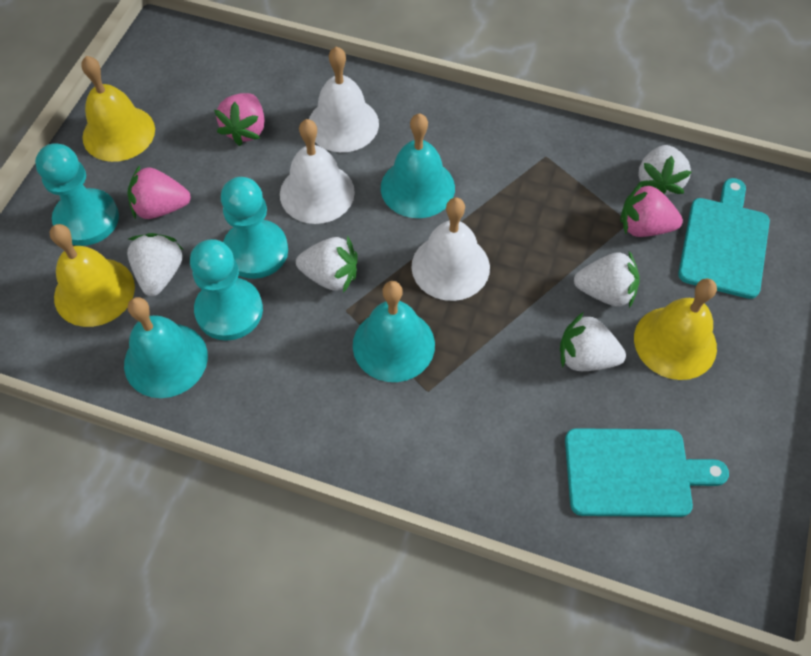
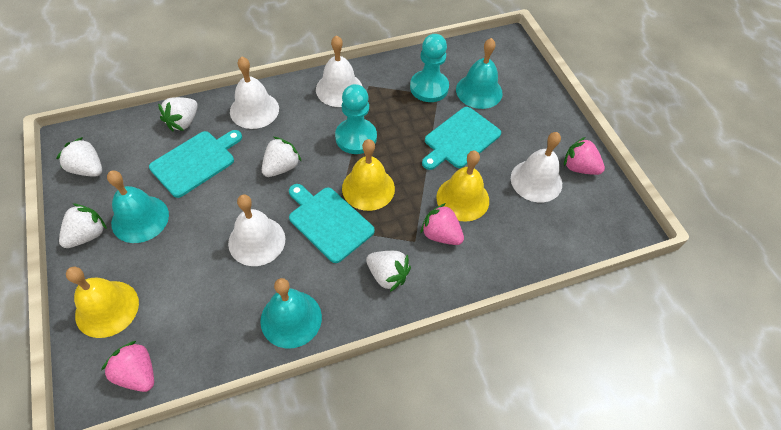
turquoise cutting board: 2 -> 3
turquoise pawn: 3 -> 2
white bell: 3 -> 4

